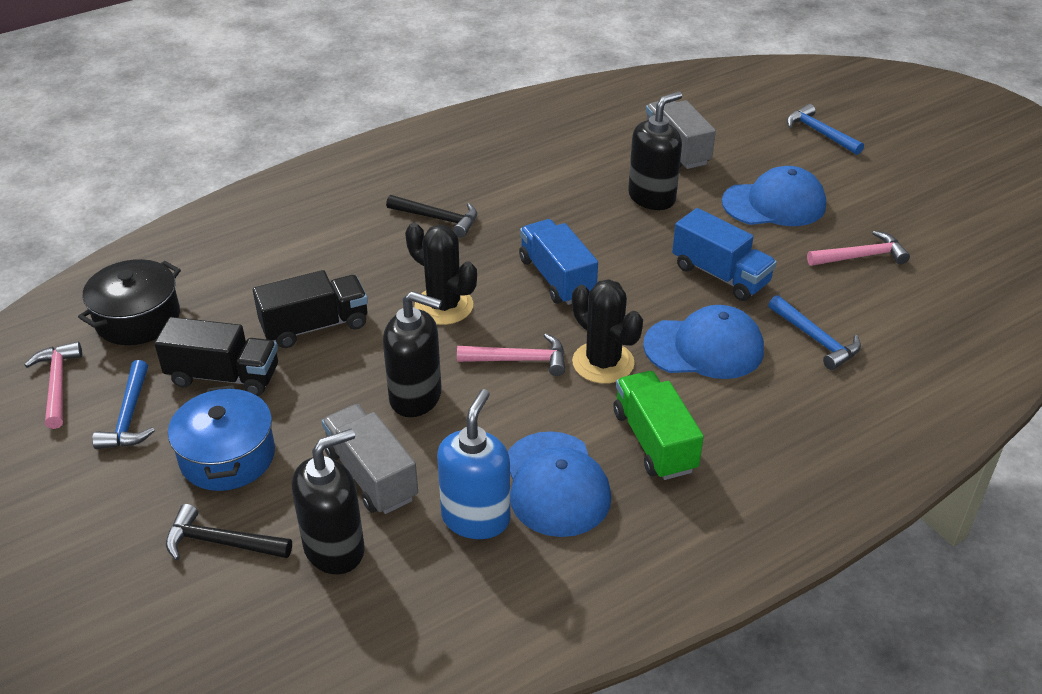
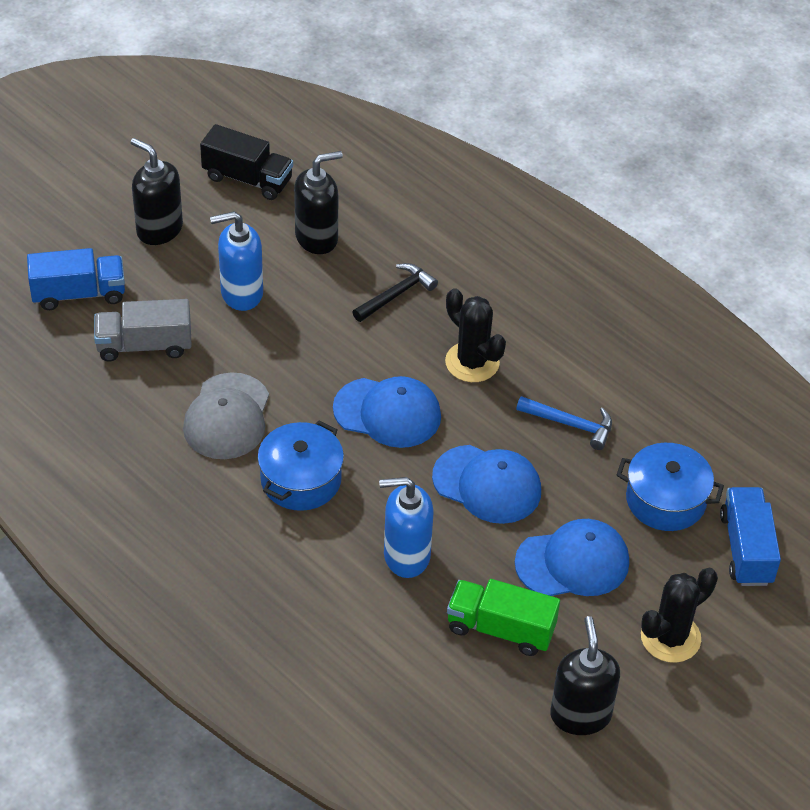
black hammer: 2 -> 1
black pot: 1 -> 0
black truck: 2 -> 1
blue hammer: 3 -> 1
blue pot: 1 -> 2
blue soap dispenser: 1 -> 2
grey cap: 0 -> 1
grey truck: 2 -> 1
pink hammer: 3 -> 0

